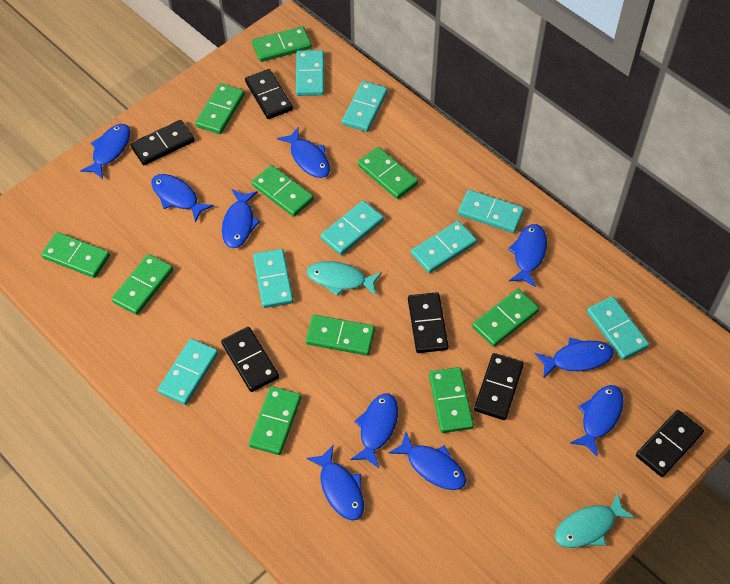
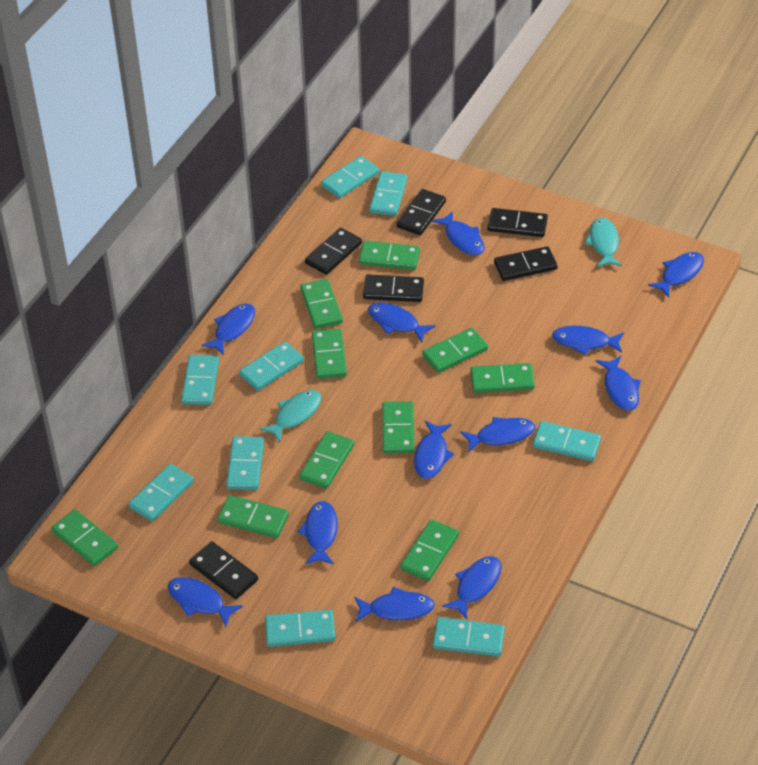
blue fish: 10 -> 12
turquoise domino: 8 -> 9

